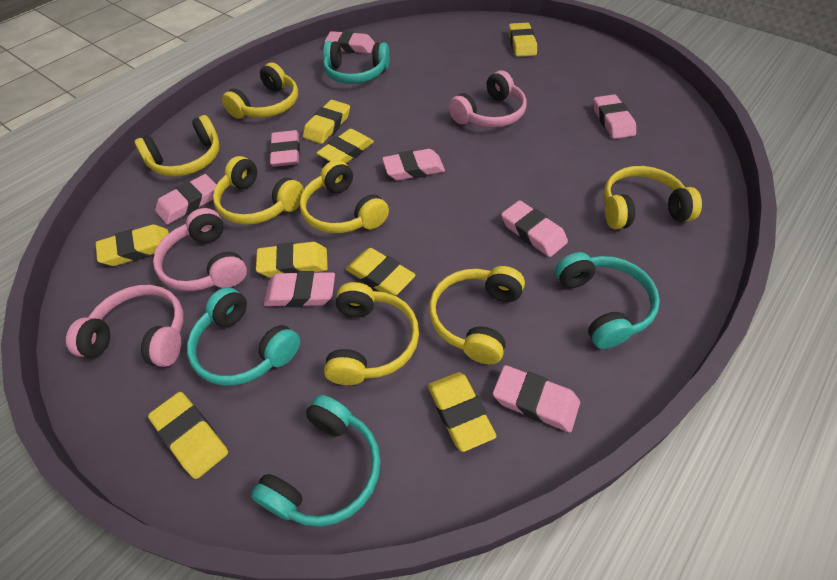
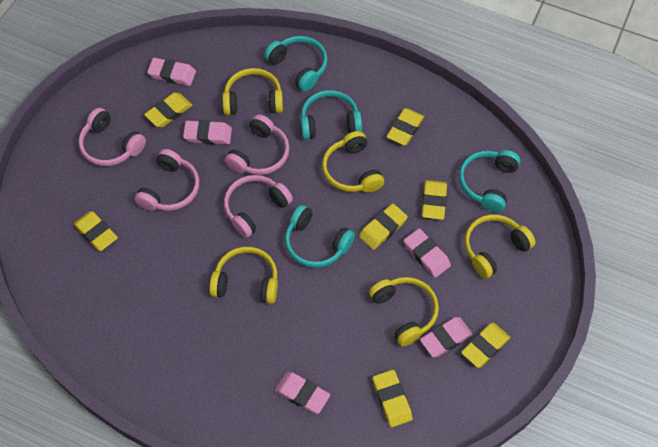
pink eraser: 8 -> 5
pink headphones: 3 -> 4
yellow eraser: 8 -> 7
yellow headphones: 7 -> 5

